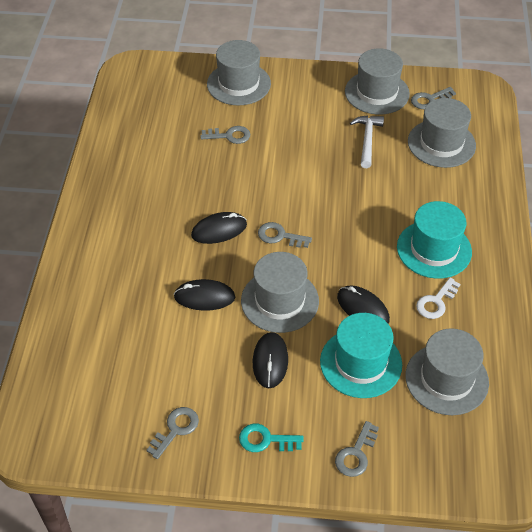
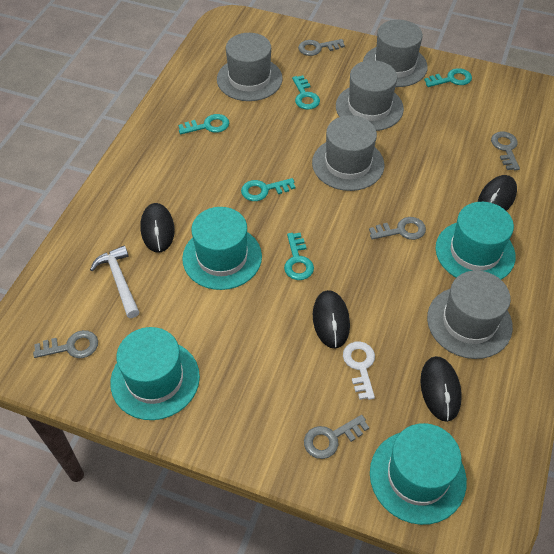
turquoise hat: 2 -> 4
turquoise key: 1 -> 5

